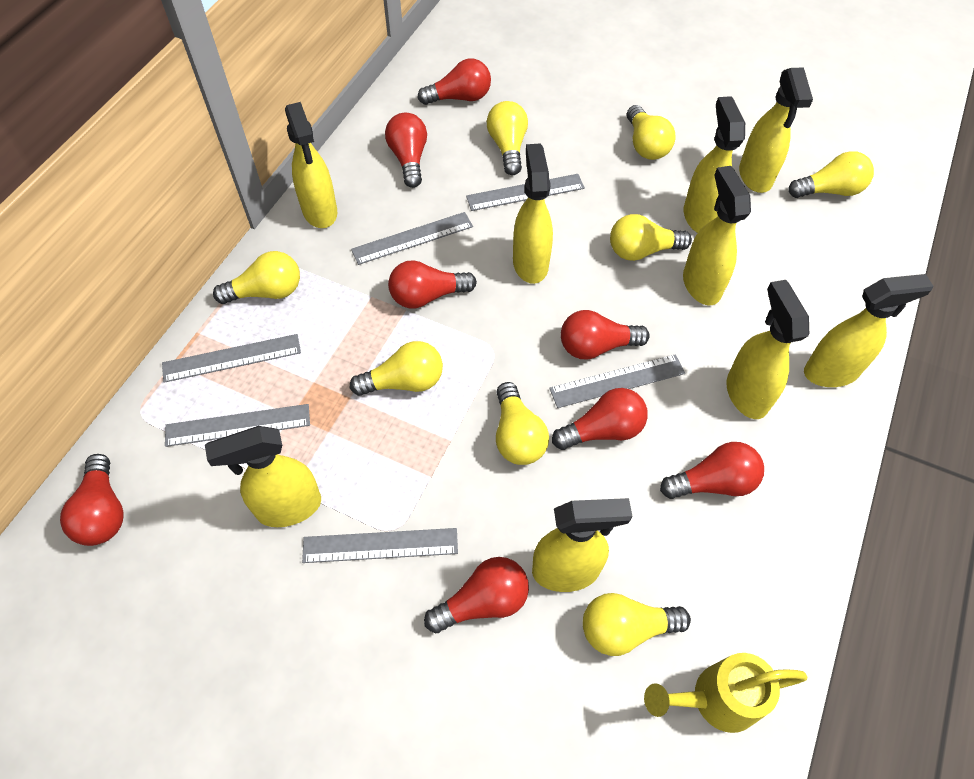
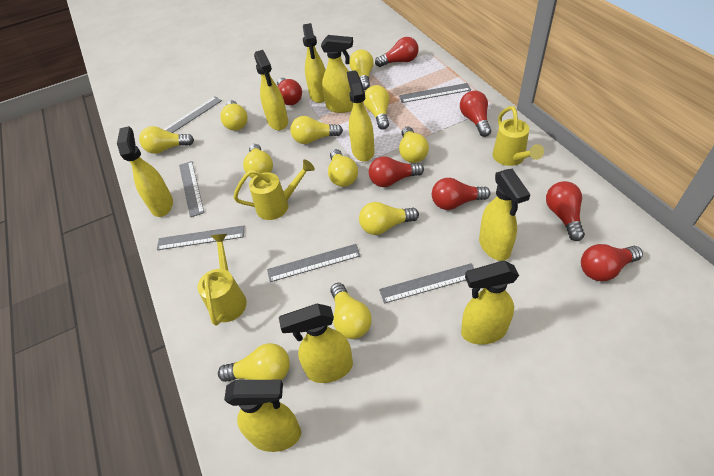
red light bulb: 8 -> 7
yellow light bulb: 8 -> 11
yellow watering can: 1 -> 3

